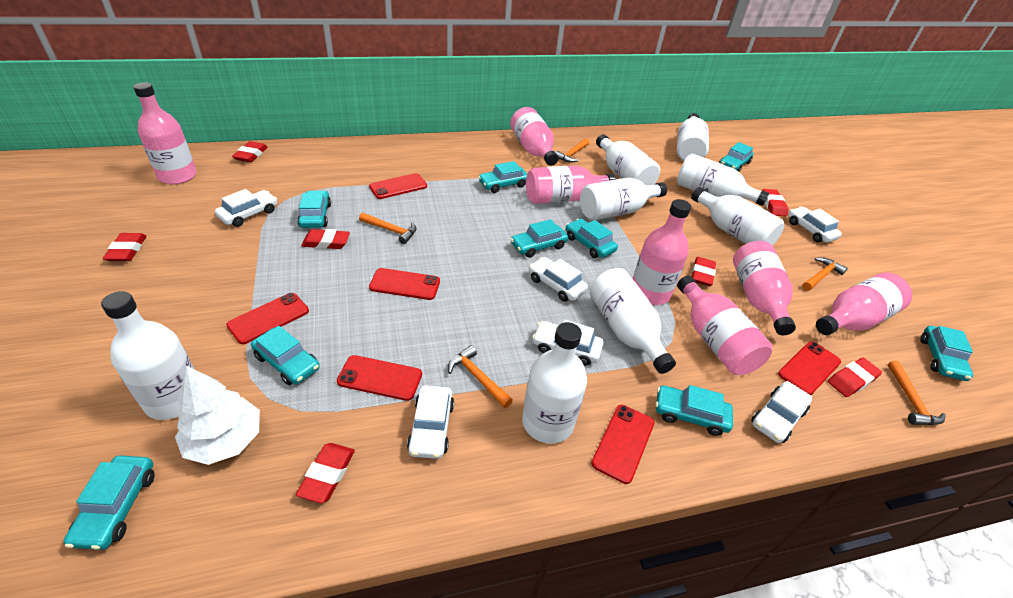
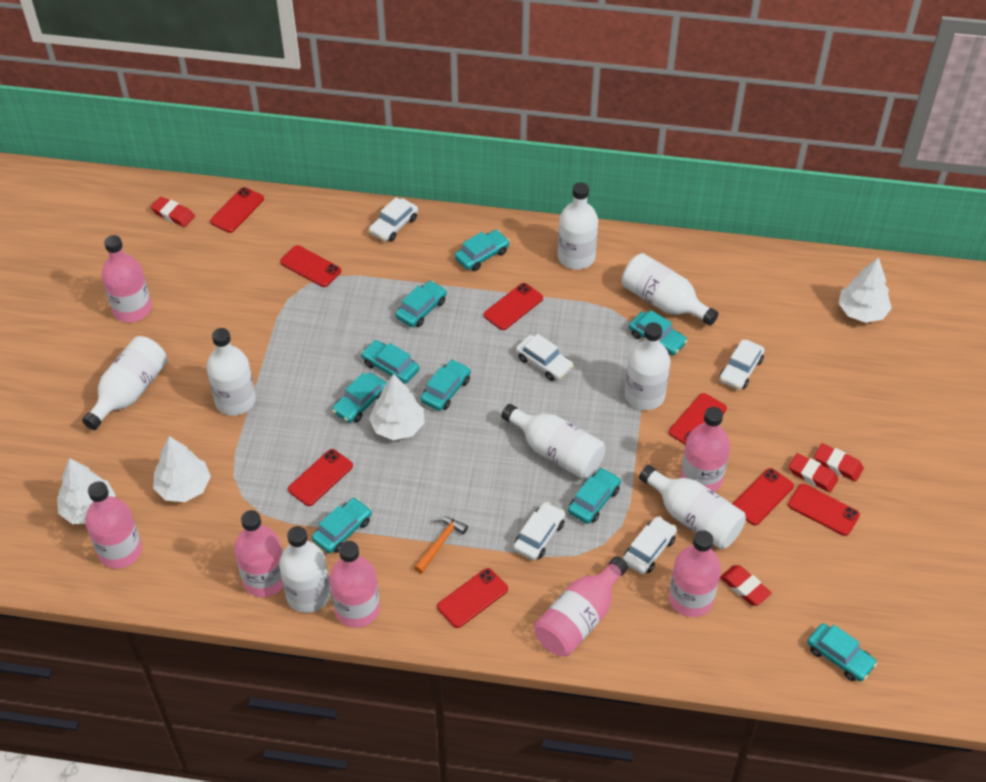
orange hammer: 5 -> 1
red eraser: 7 -> 4
red phone: 6 -> 8
white car: 6 -> 5
white tree: 1 -> 4

